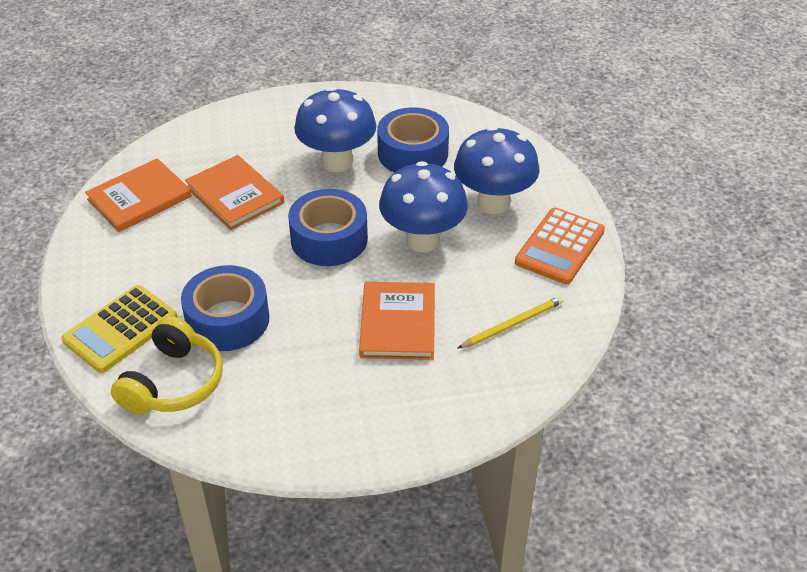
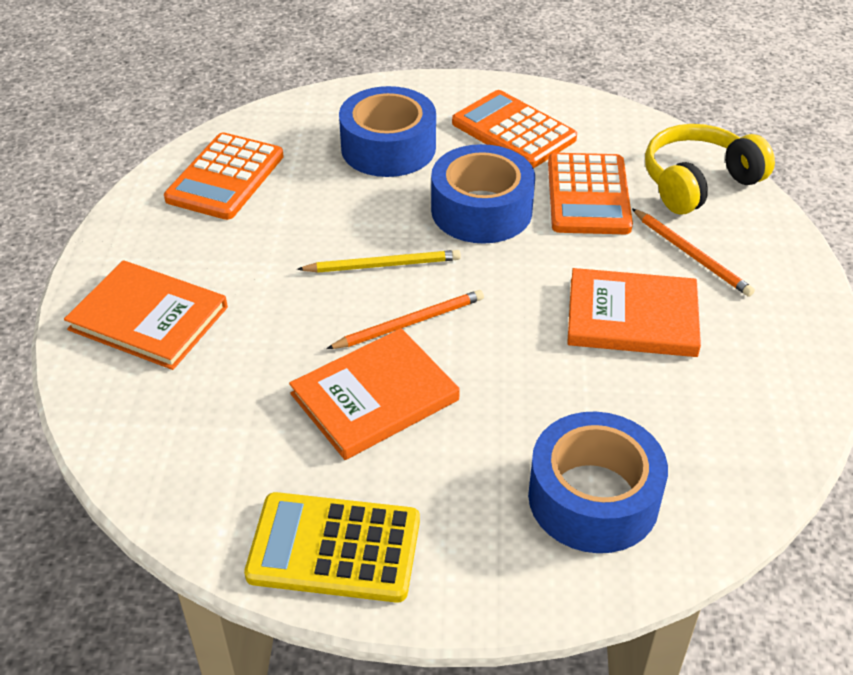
blue mushroom: 3 -> 0
orange calculator: 1 -> 3
orange pencil: 0 -> 2

